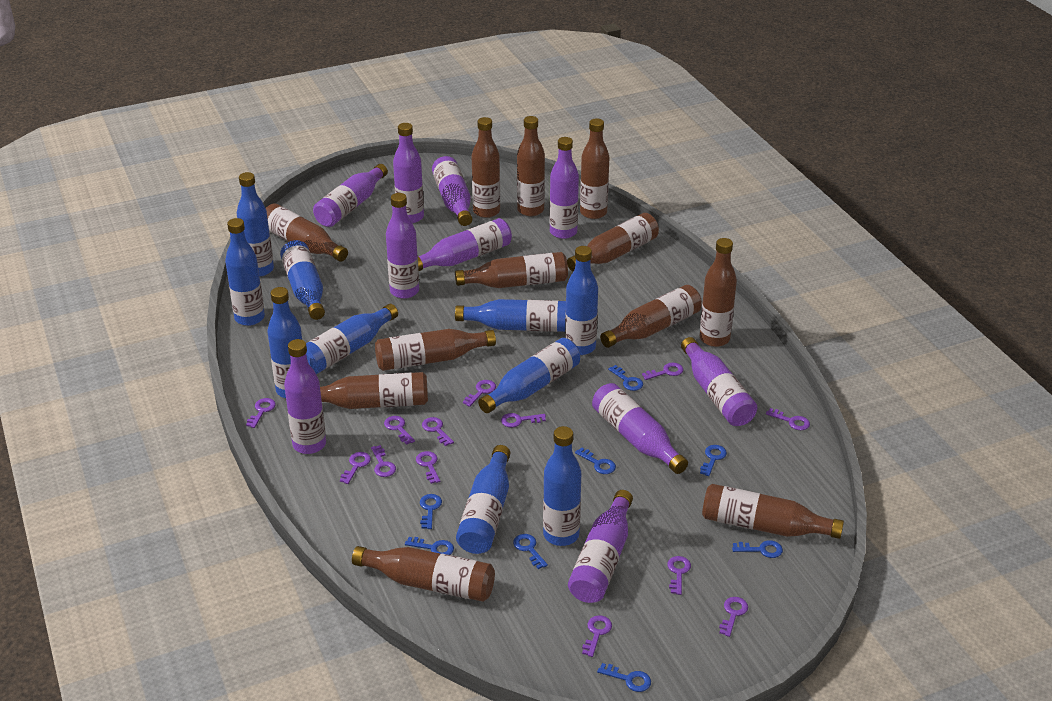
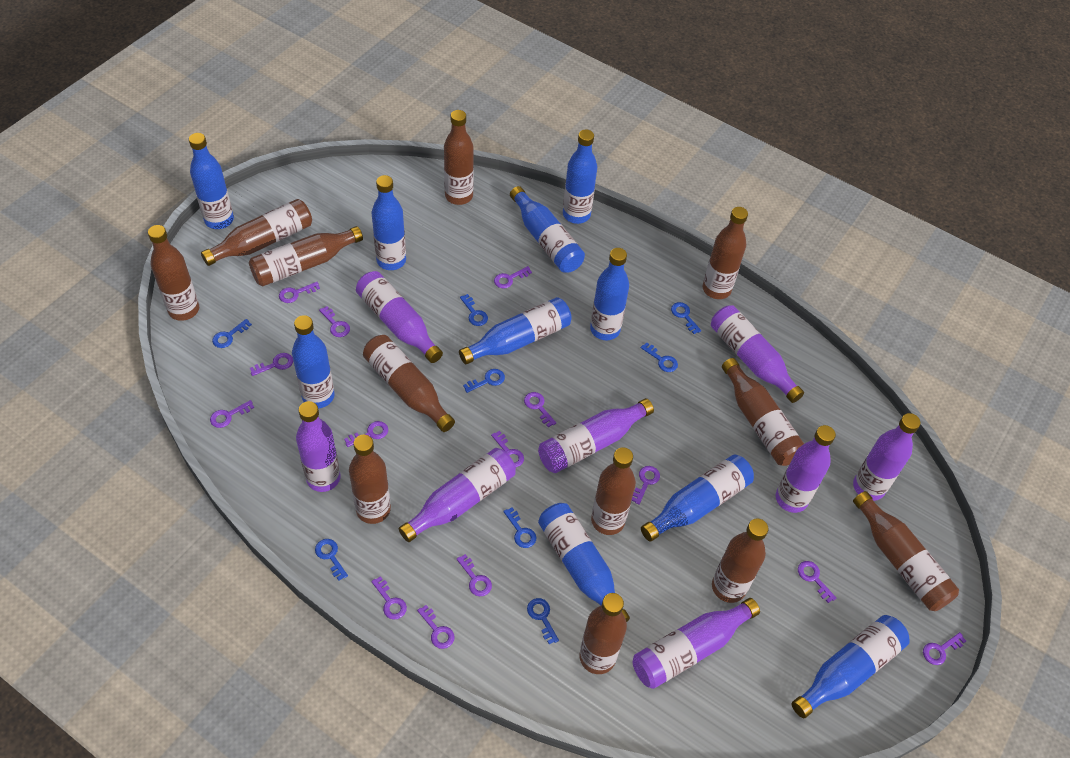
purple bottle: 10 -> 8
purple key: 13 -> 14

